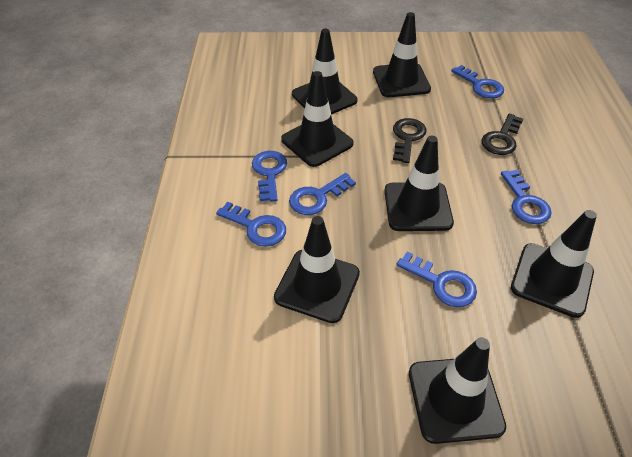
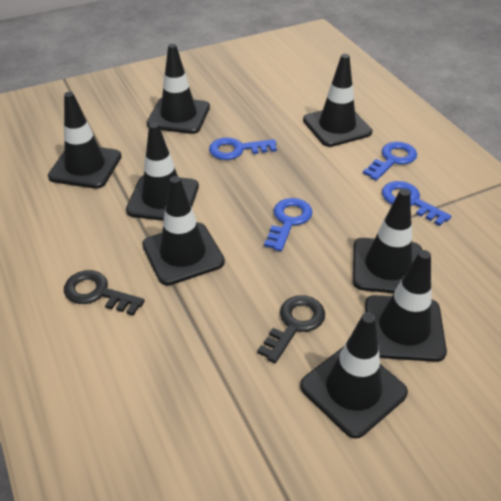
black traffic cone: 7 -> 8
blue key: 6 -> 4

